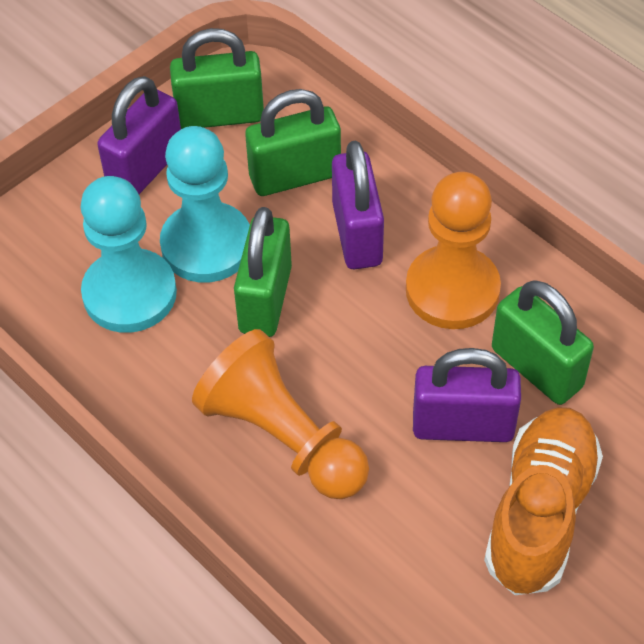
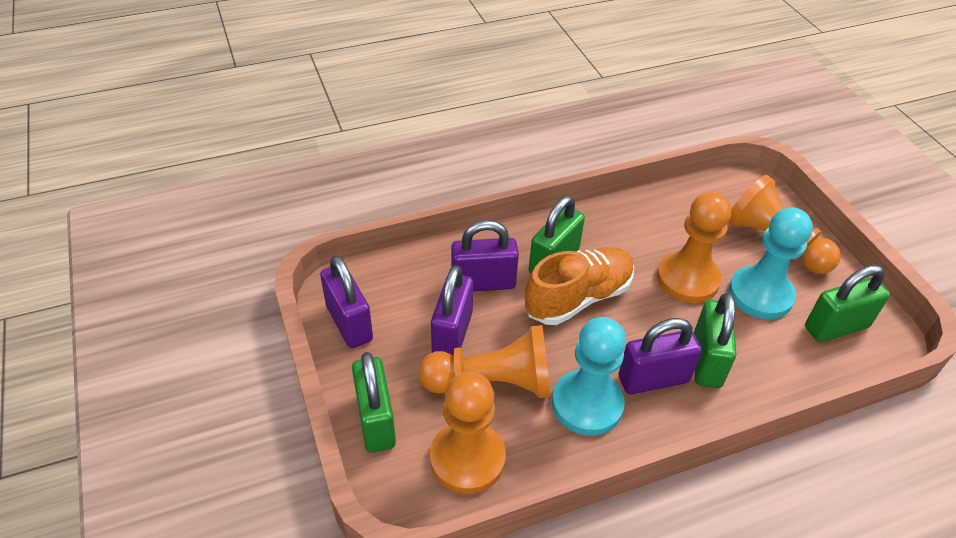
orange pawn: 2 -> 4
purple padlock: 3 -> 4

